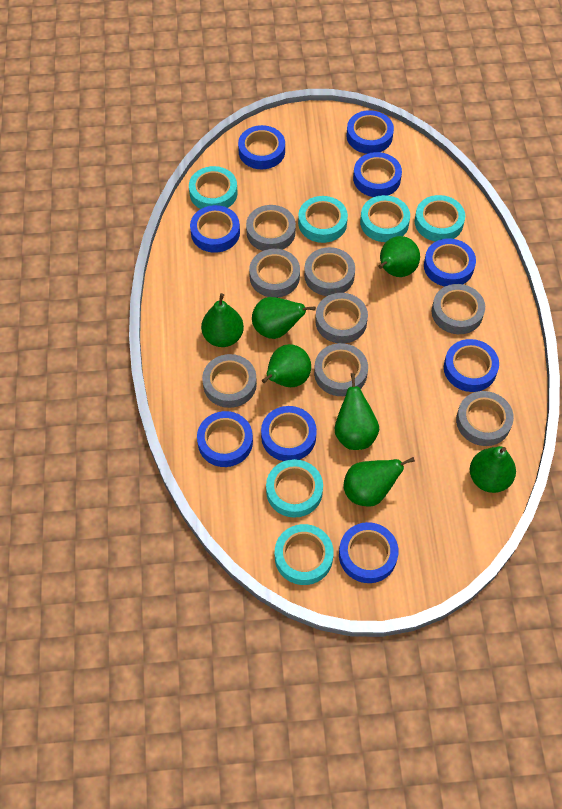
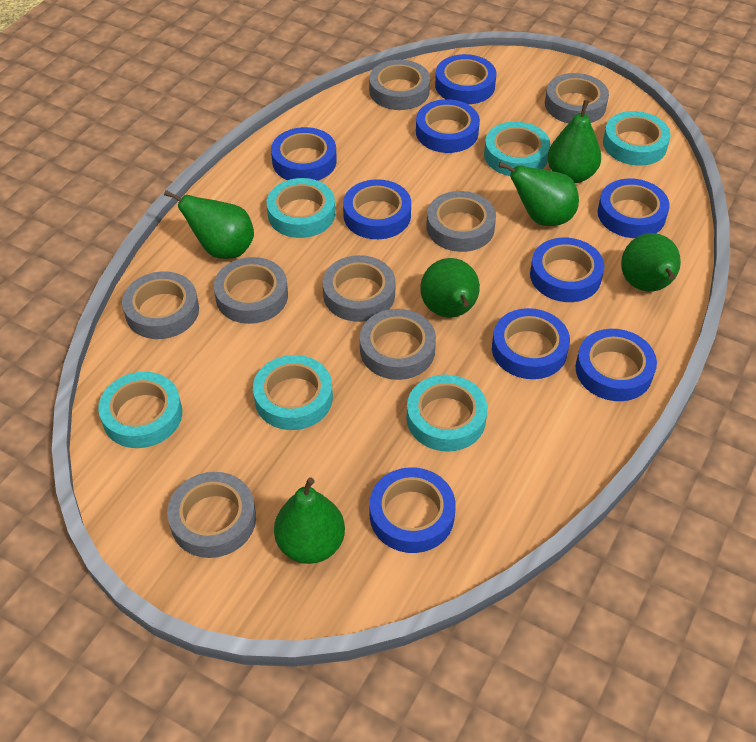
green pear: 7 -> 6

